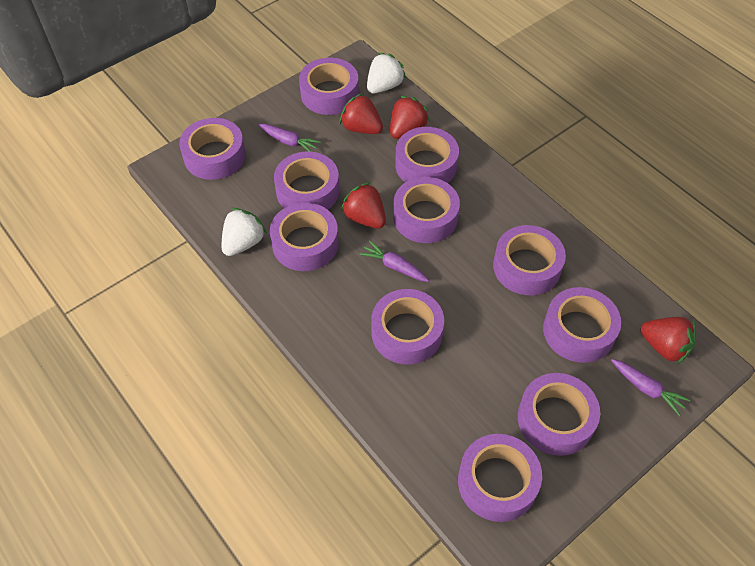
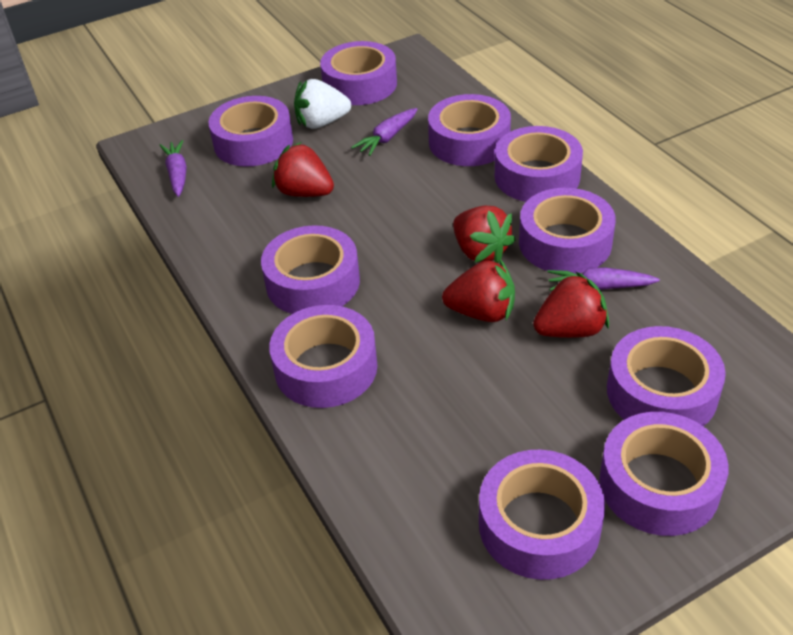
purple tape: 11 -> 10
white strawberry: 2 -> 1

